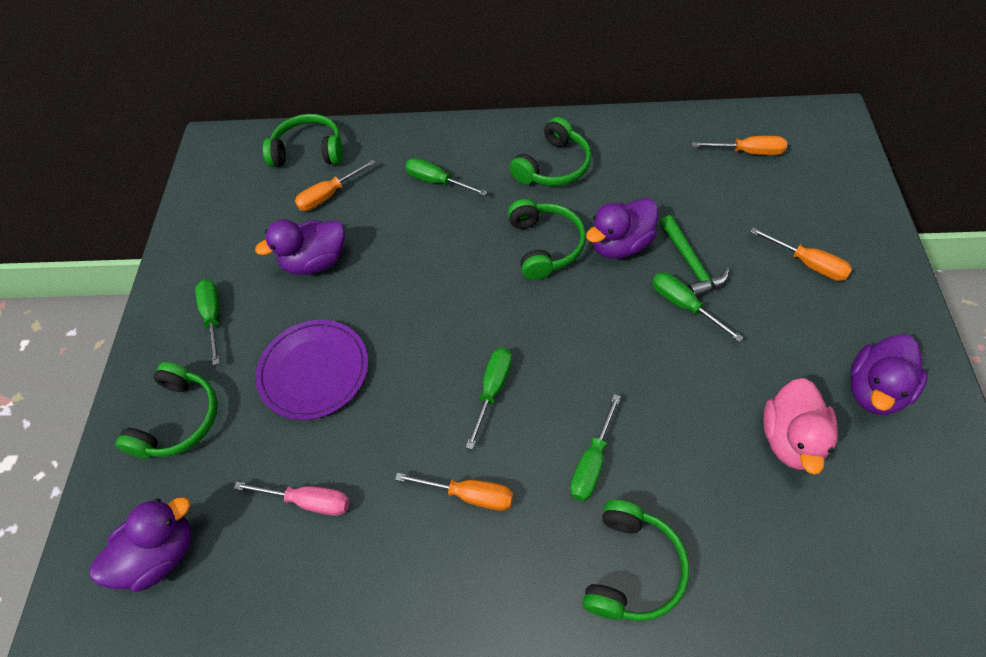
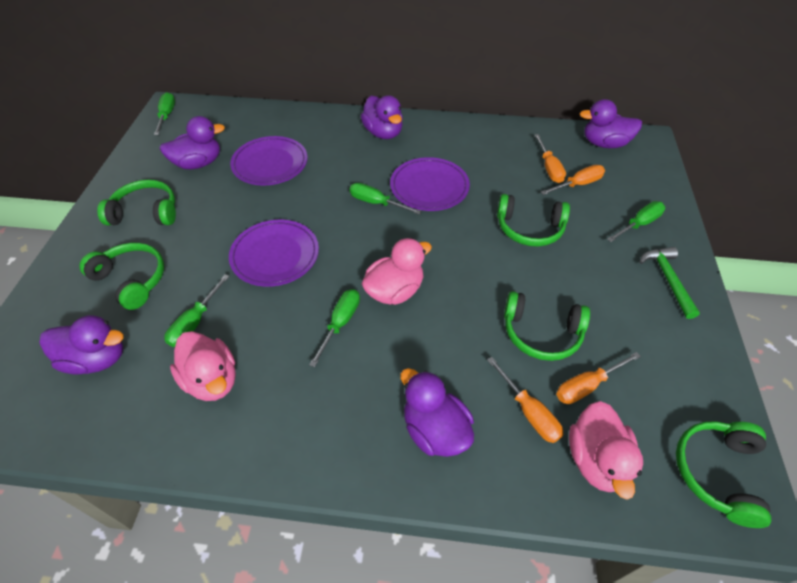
pink duck: 1 -> 3
pink screwdriver: 1 -> 0
purple duck: 4 -> 5
purple plate: 1 -> 3

